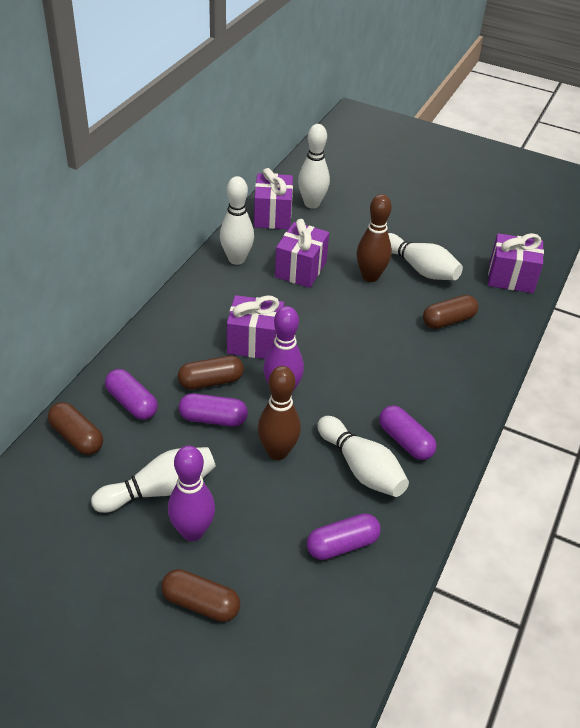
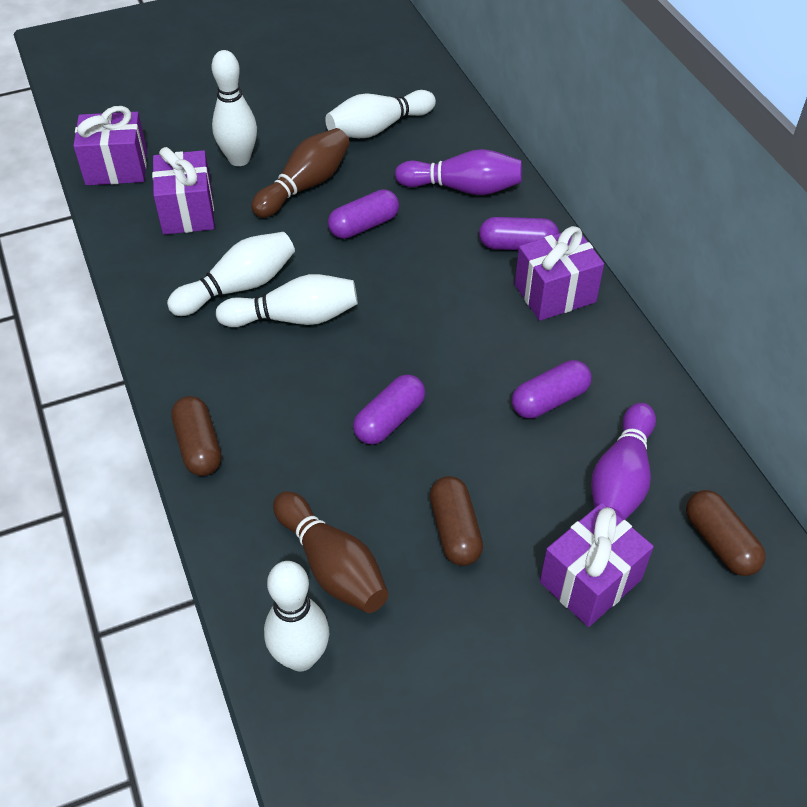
brown capsule: 4 -> 3

